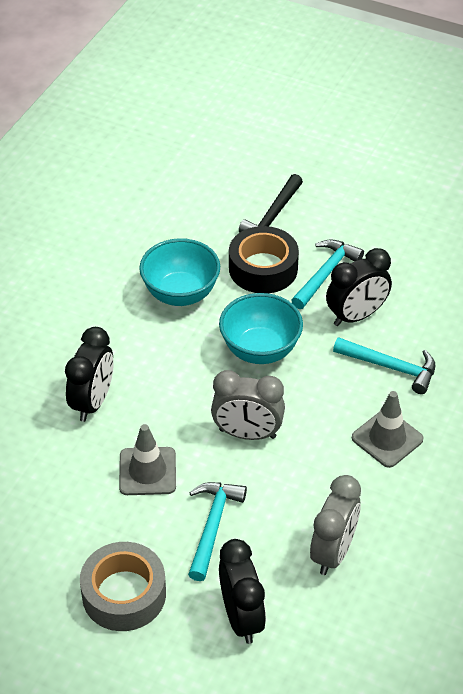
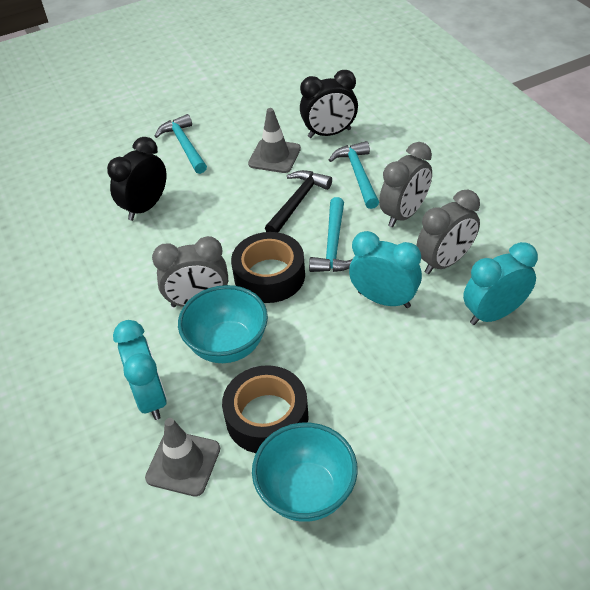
black clock: 3 -> 2
black tape: 1 -> 2
grey clock: 2 -> 3
grey tape: 1 -> 0
turquoise clock: 0 -> 3

